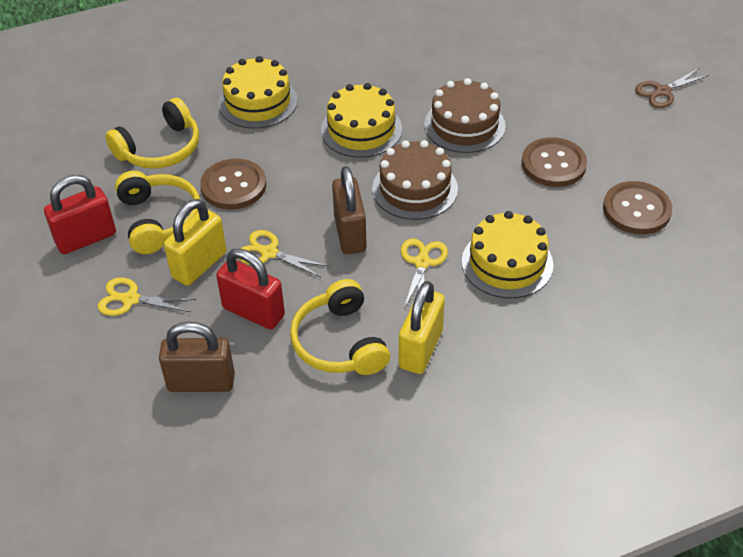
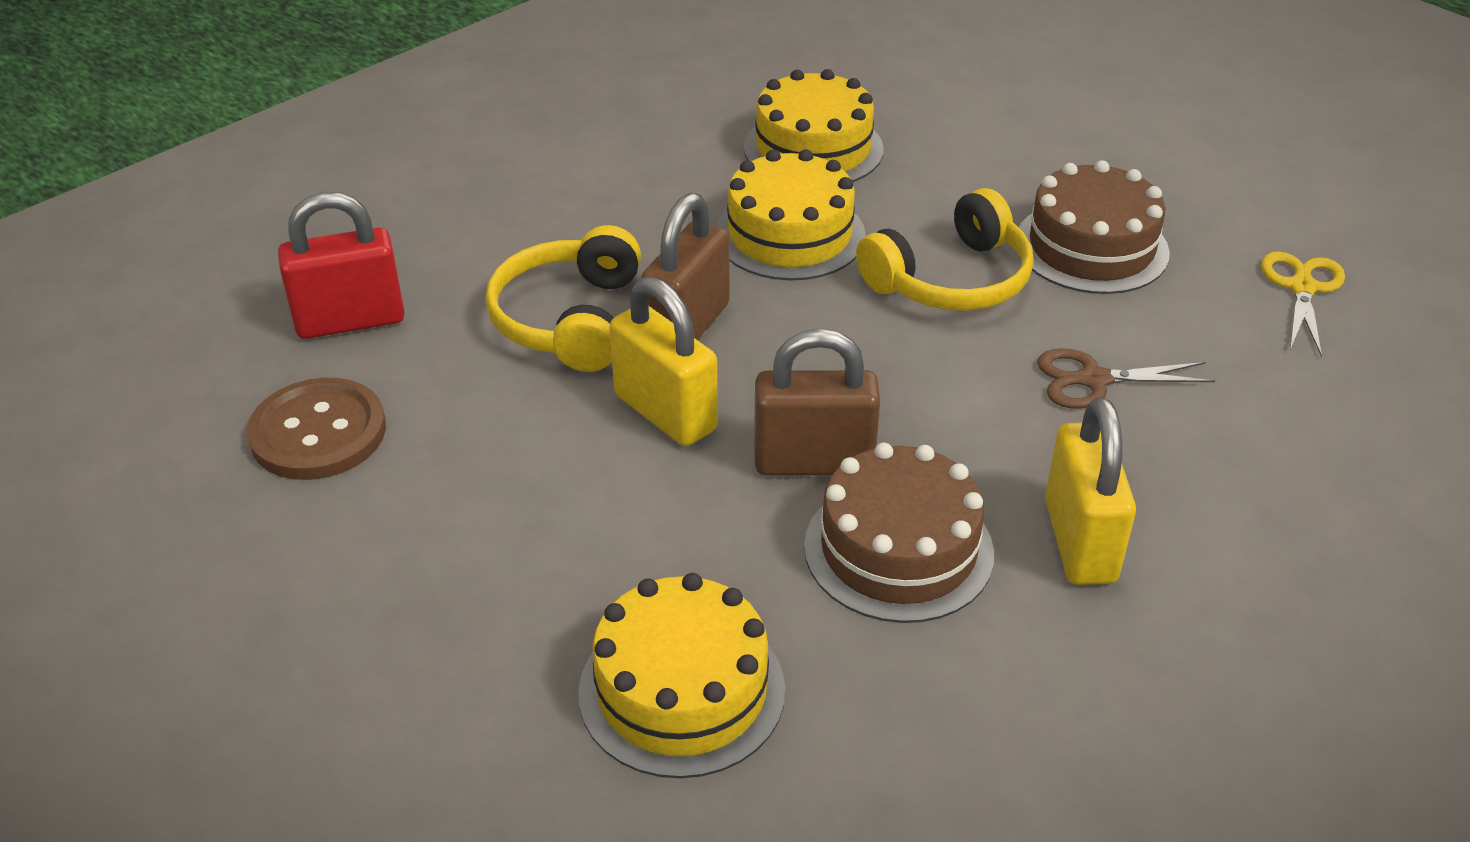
brown button: 3 -> 1
red padlock: 2 -> 1
yellow headphones: 3 -> 2
yellow scissors: 3 -> 1

